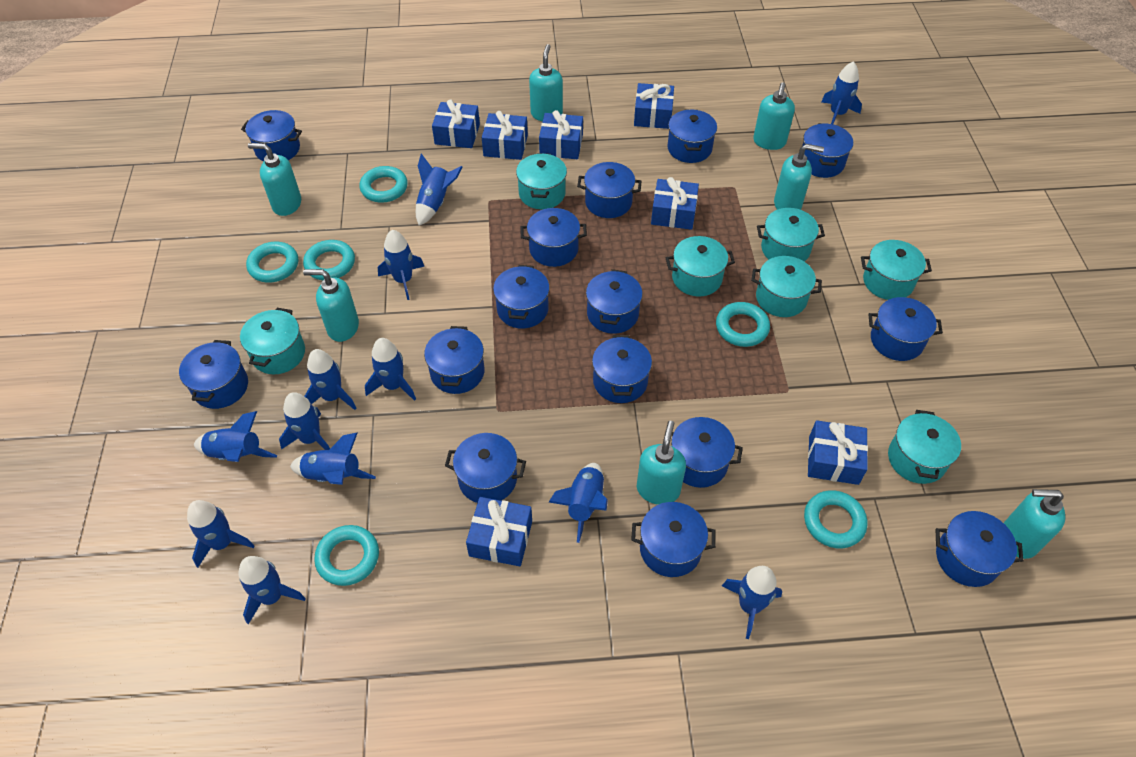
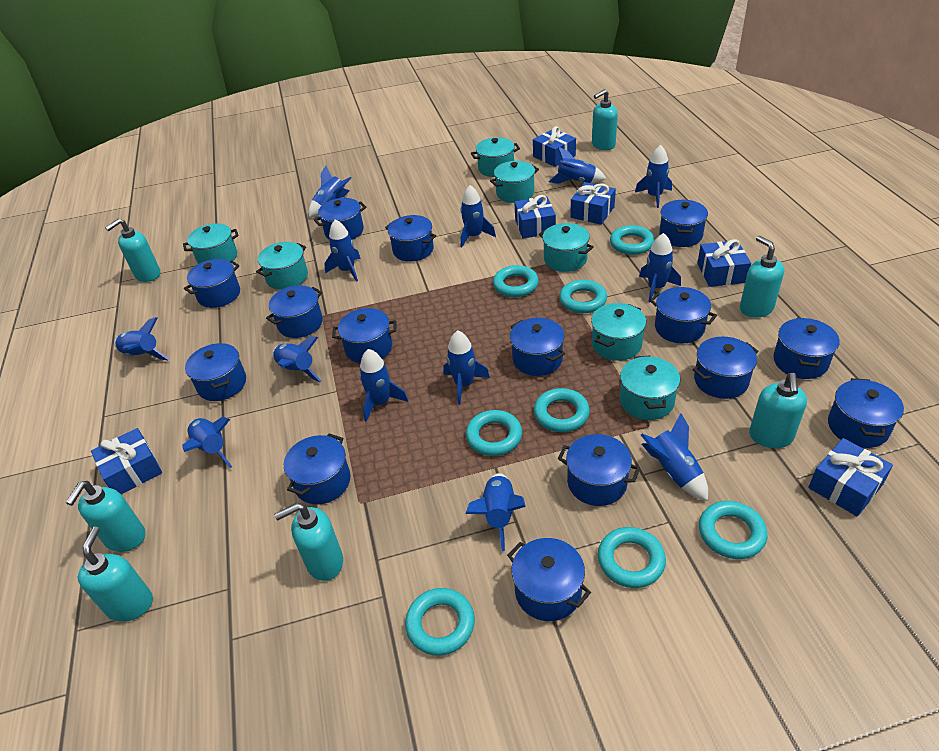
blue gift: 7 -> 6
blue rocket: 12 -> 13
turquoise ring: 6 -> 8

